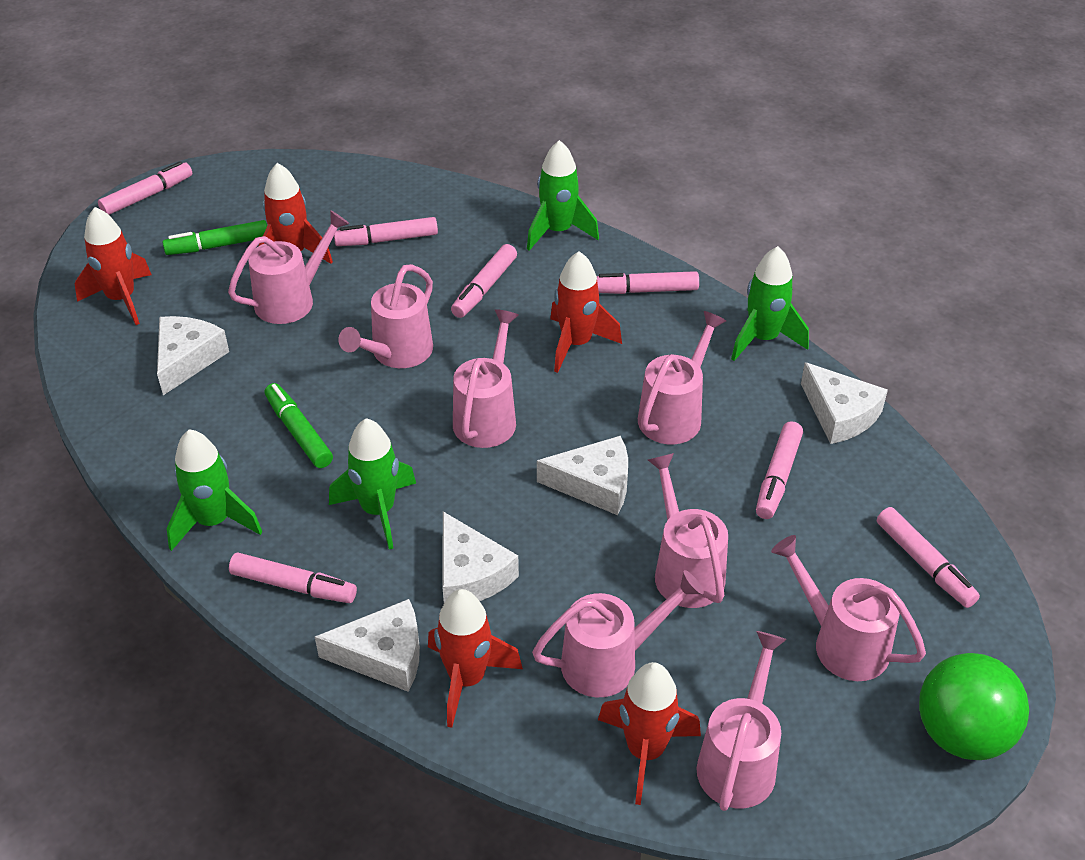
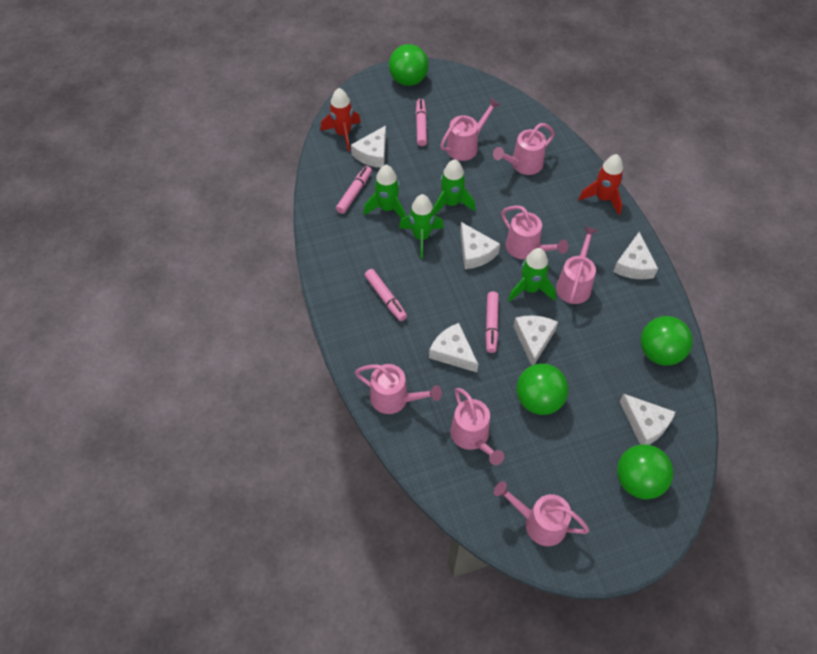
green ball: 1 -> 4
green marker: 2 -> 0
pink marker: 7 -> 4
pink watering can: 8 -> 7
red rocket: 5 -> 2
white cheese: 5 -> 6

